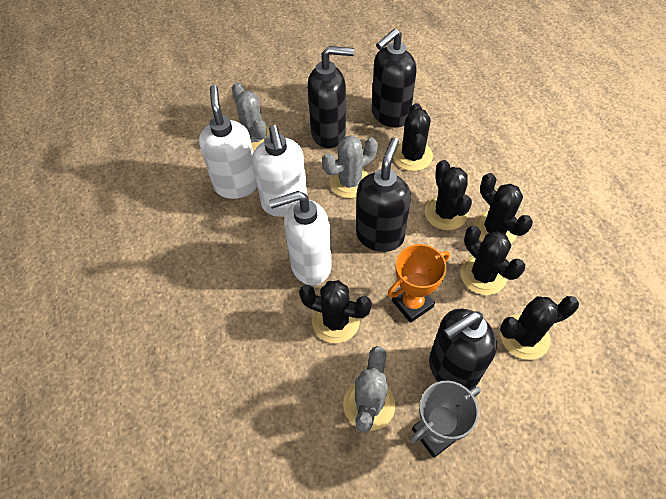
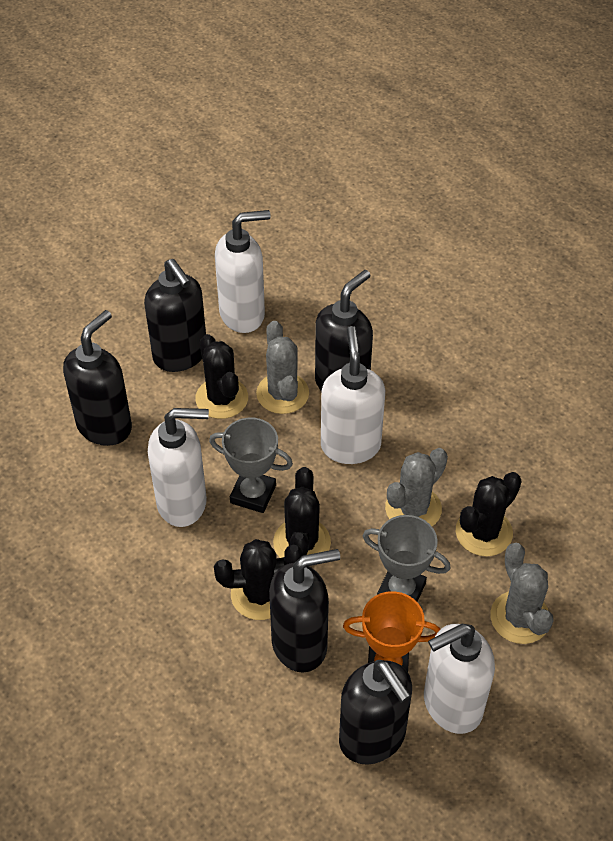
black cactus: 6 -> 4
black soap dispenser: 4 -> 5
grey trophy: 1 -> 2
white soap dispenser: 3 -> 4

